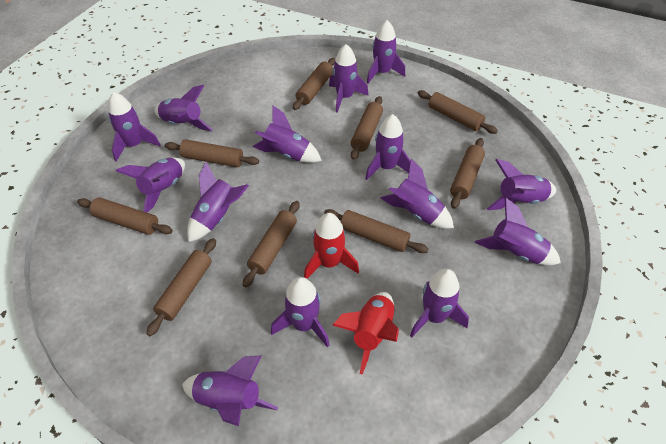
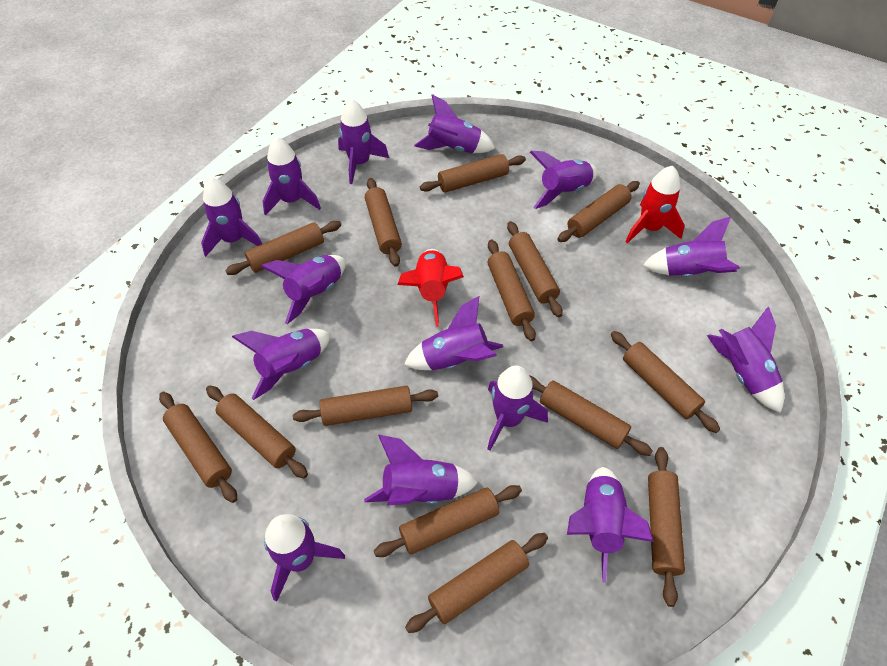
brown rolling pin: 9 -> 14

